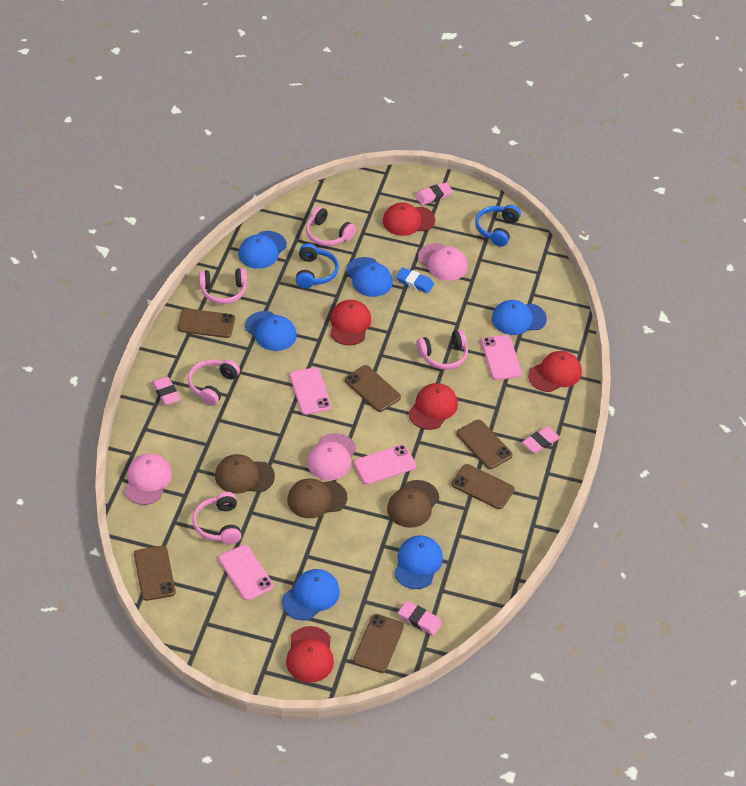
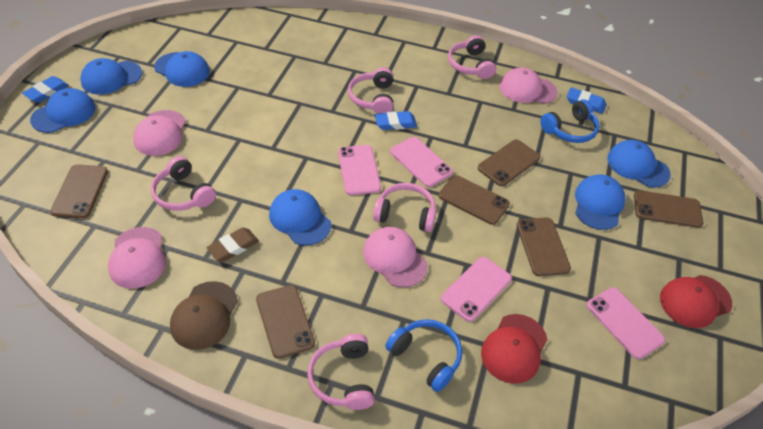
blue eraser: 1 -> 3
brown cap: 3 -> 1
brown eraser: 0 -> 1
pink cap: 3 -> 4
pink eraser: 4 -> 0
red cap: 5 -> 2

